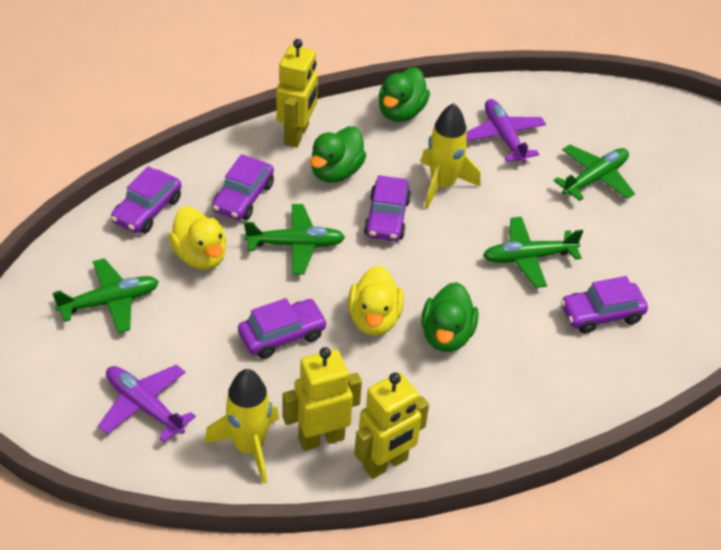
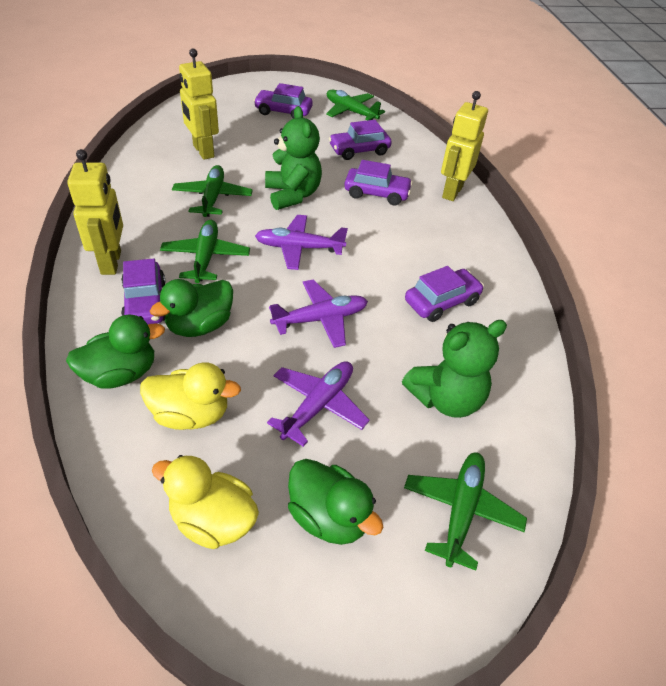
green teddy bear: 0 -> 2
purple plane: 2 -> 3
yellow rocket: 2 -> 0

